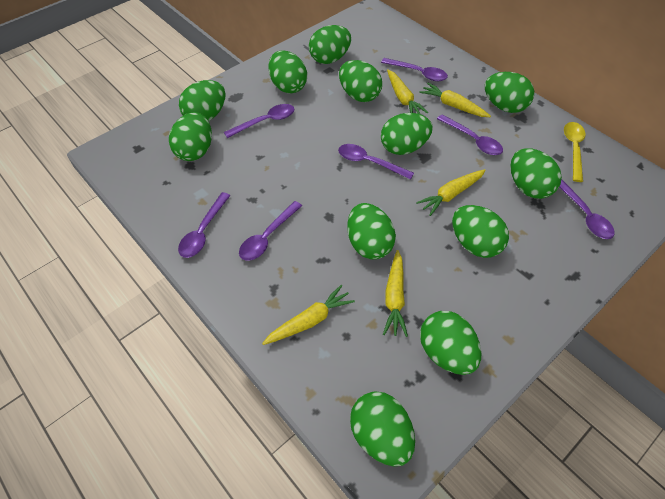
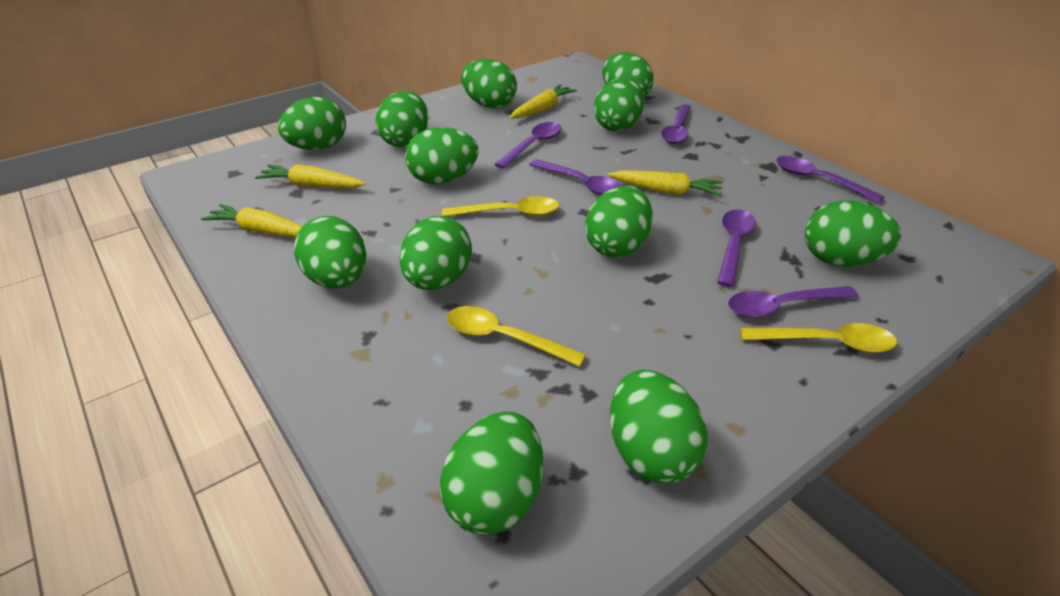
purple spoon: 7 -> 6
yellow carrot: 5 -> 4
yellow spoon: 1 -> 3

